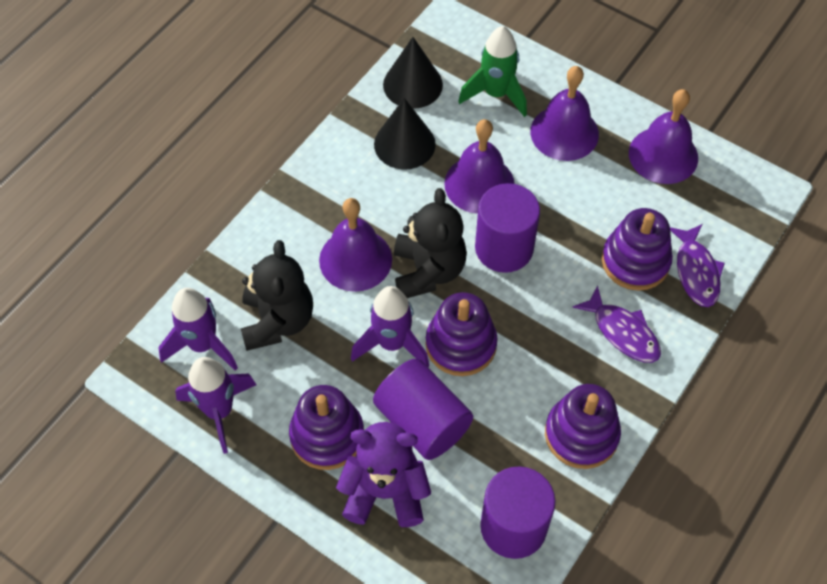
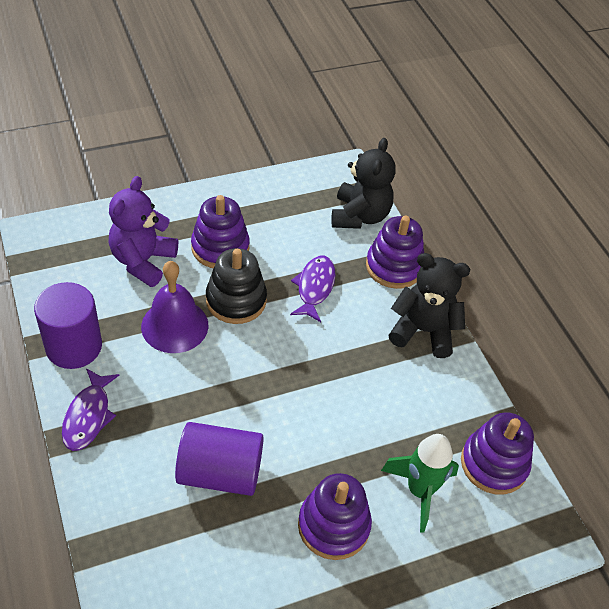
black cone: 2 -> 0
black stacking toy: 0 -> 1
purple bell: 4 -> 1
purple cylinder: 3 -> 2
purple rocket: 3 -> 0

